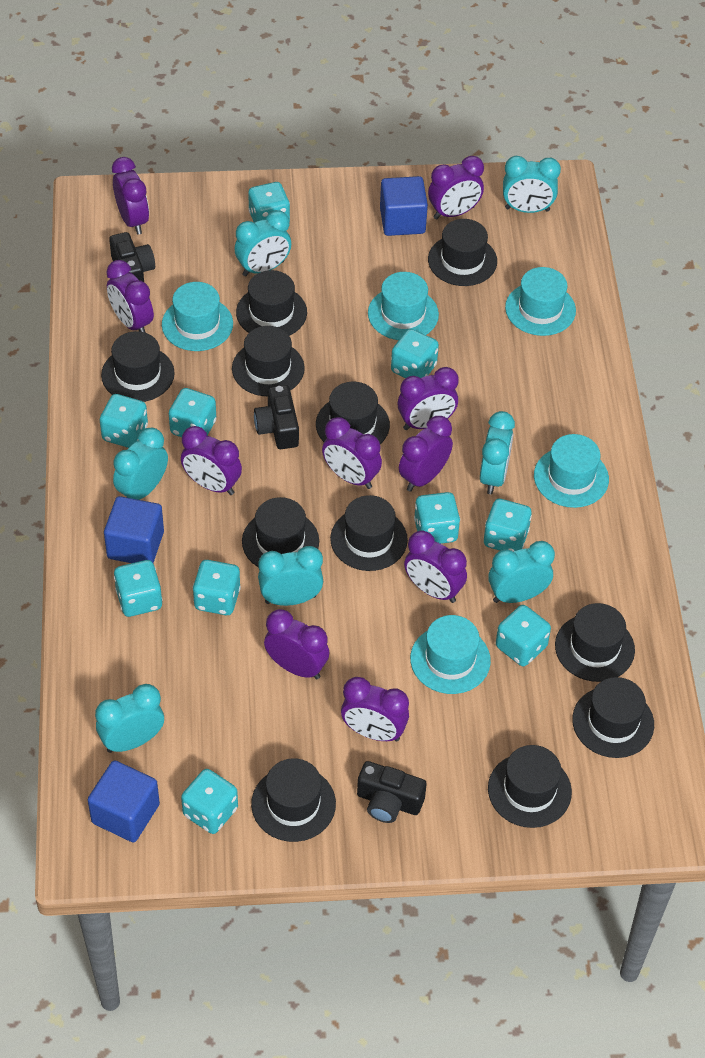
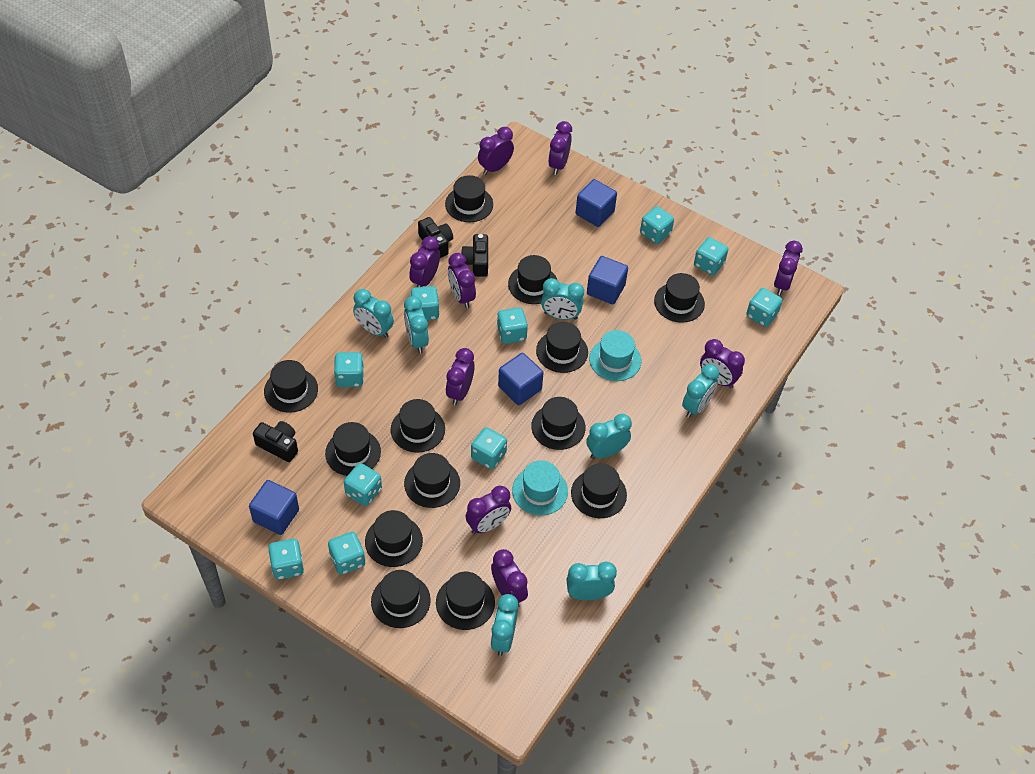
black hat: 11 -> 13
blue cube: 3 -> 4
purple clock: 10 -> 9
turquoise hat: 5 -> 2

